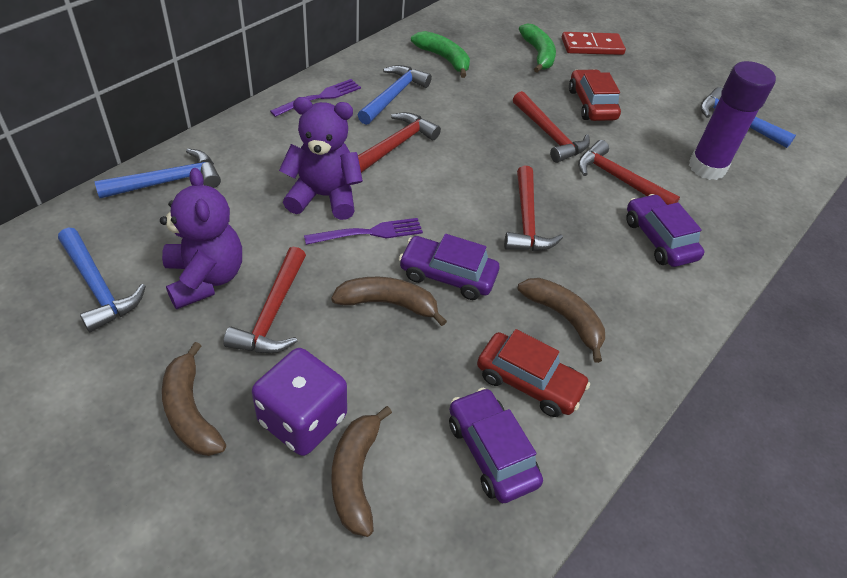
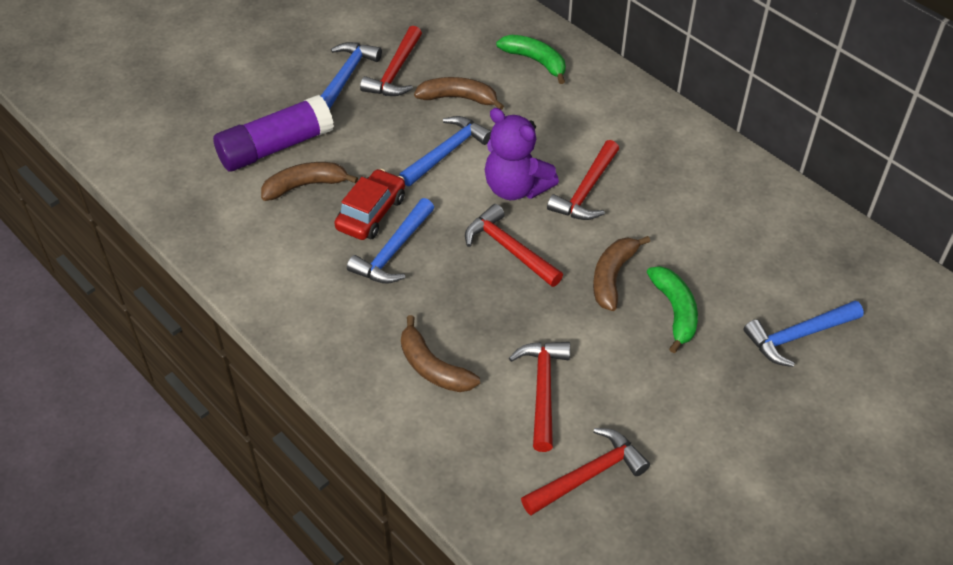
purple car: 3 -> 0
purple dice: 1 -> 0
purple fork: 2 -> 0
purple teddy bear: 2 -> 1
red car: 2 -> 1
red domino: 1 -> 0

